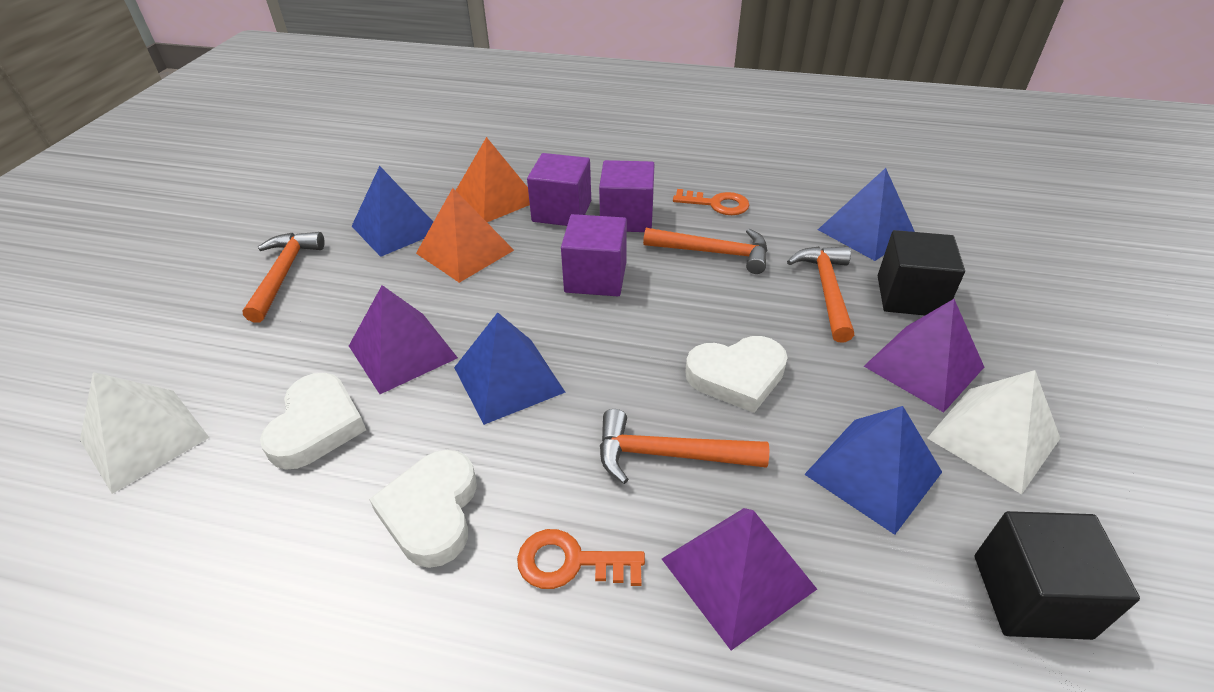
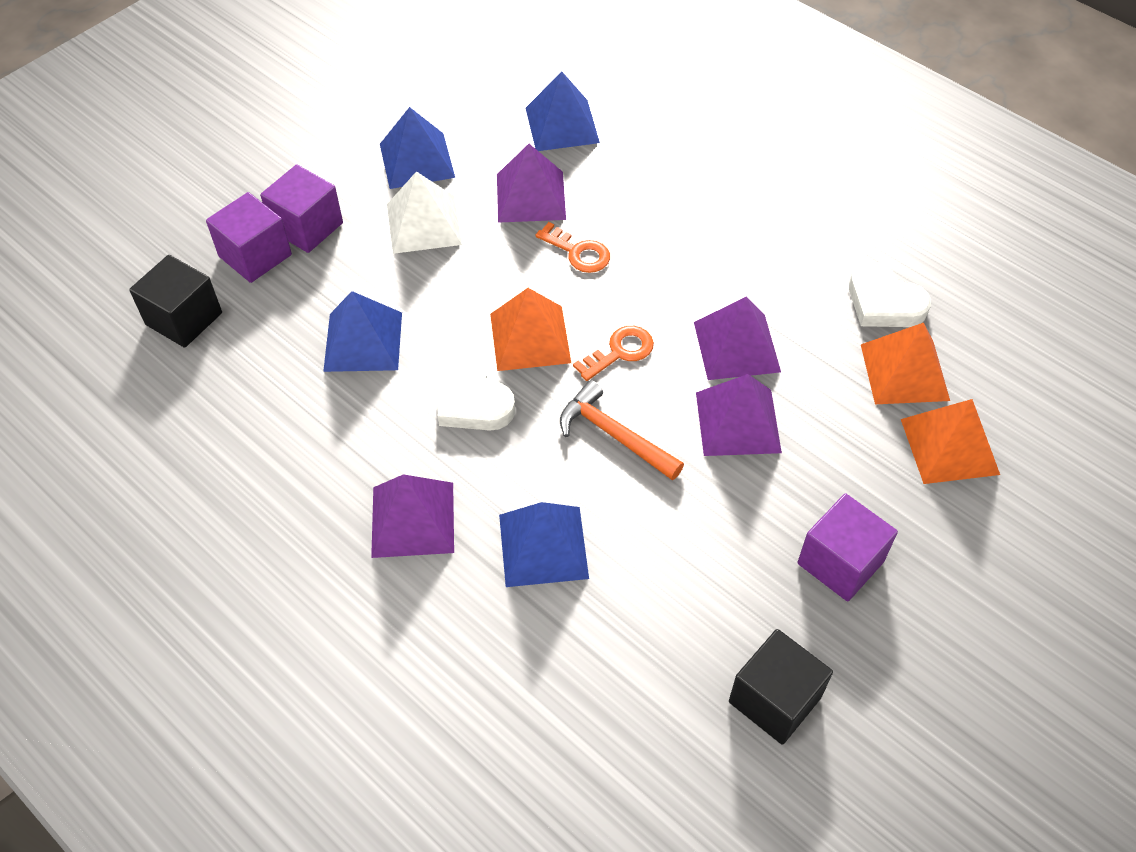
orange hammer: 4 -> 1
orange pyramid: 2 -> 3
purple pyramid: 3 -> 4
white heart: 3 -> 2
white pyramid: 2 -> 1

